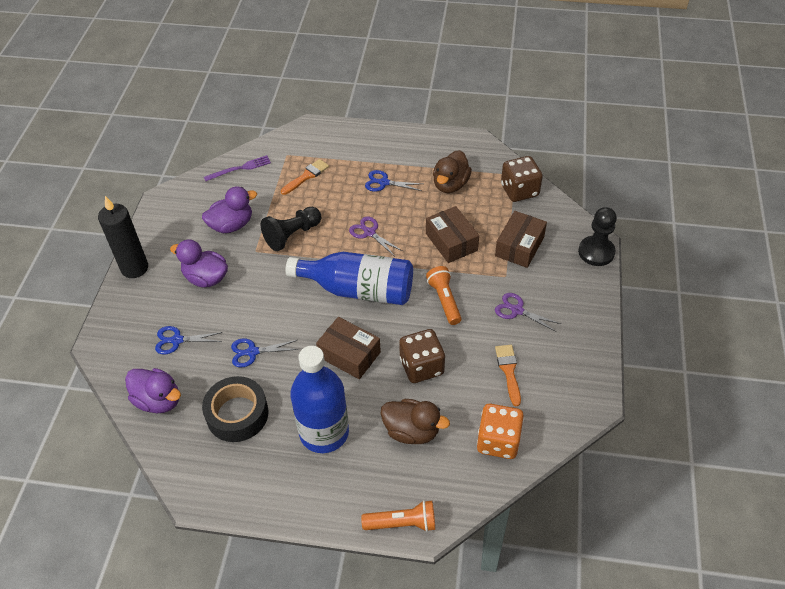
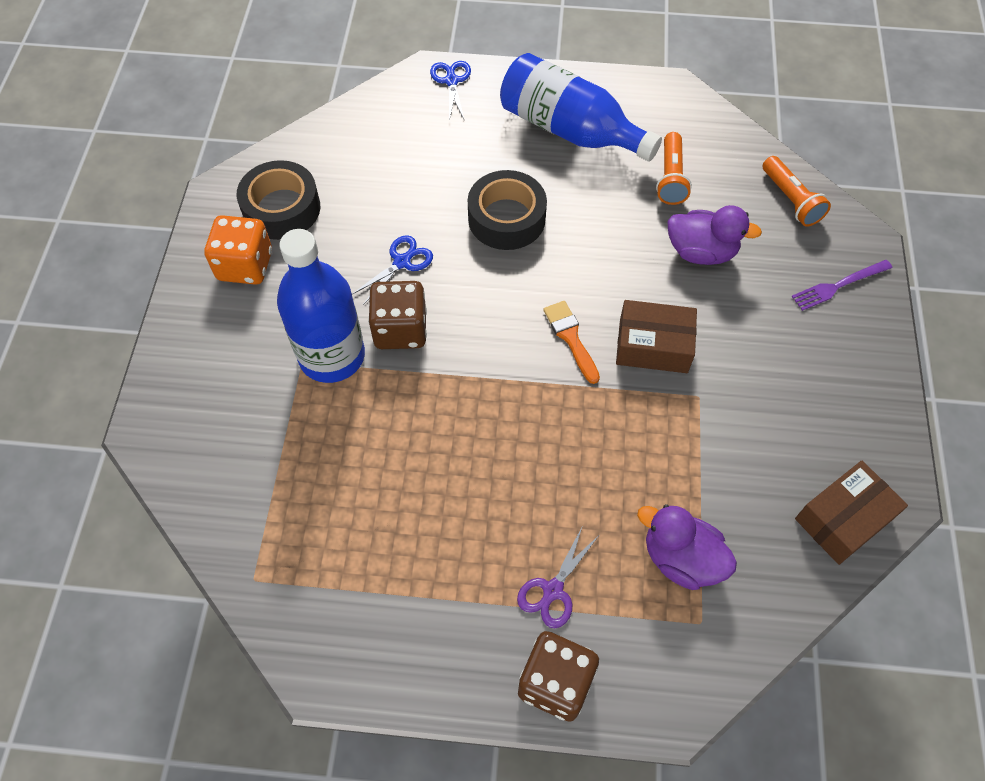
black candle: 1 -> 0
black pawn: 2 -> 0
black tape: 1 -> 2
blue scissors: 3 -> 2
brown box: 3 -> 2
brown duck: 2 -> 0
orange brush: 2 -> 1
purple duck: 3 -> 2
purple scissors: 2 -> 1

